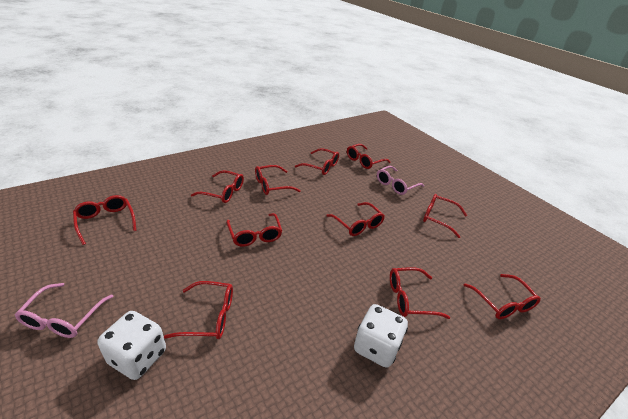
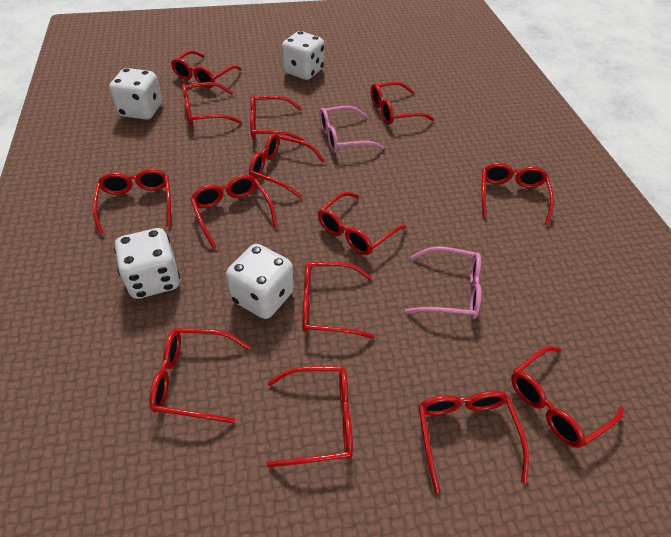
red glasses: 11 -> 14
white dice: 2 -> 4

